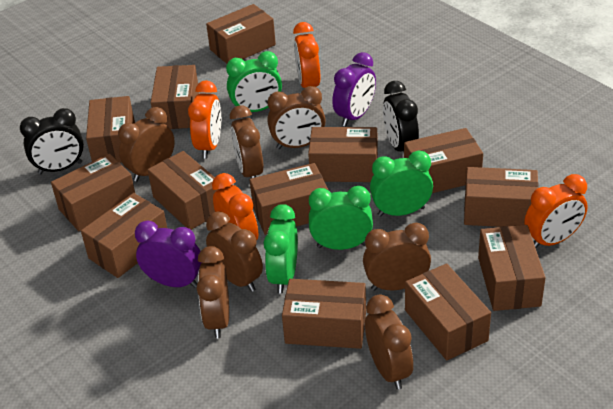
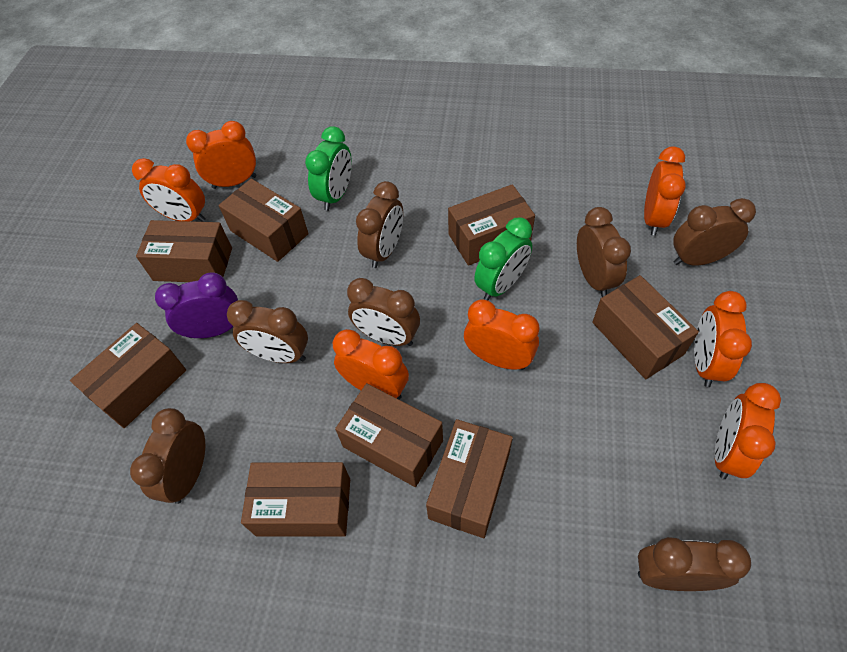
black clock: 2 -> 0
brown box: 13 -> 8
green clock: 4 -> 2
orange clock: 4 -> 7
purple clock: 2 -> 1

